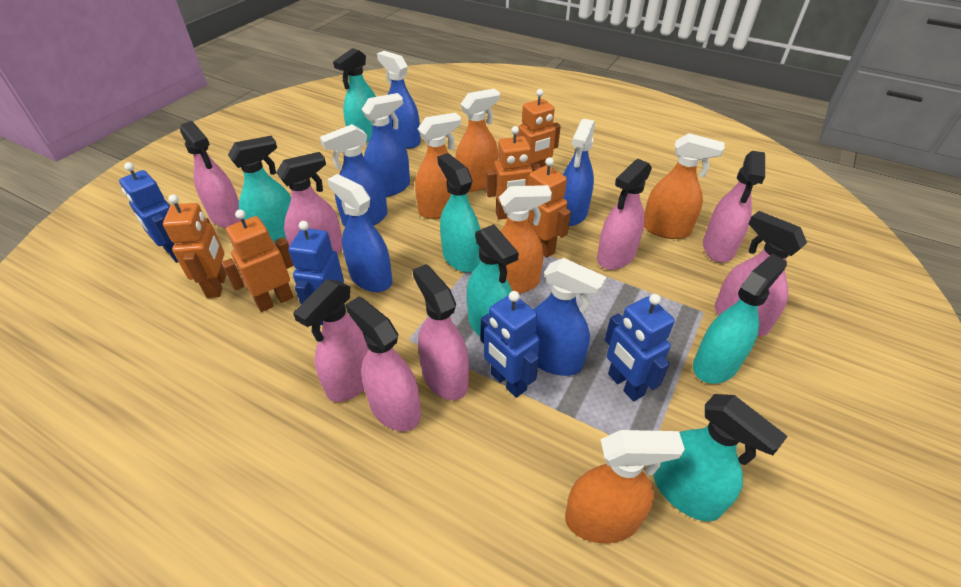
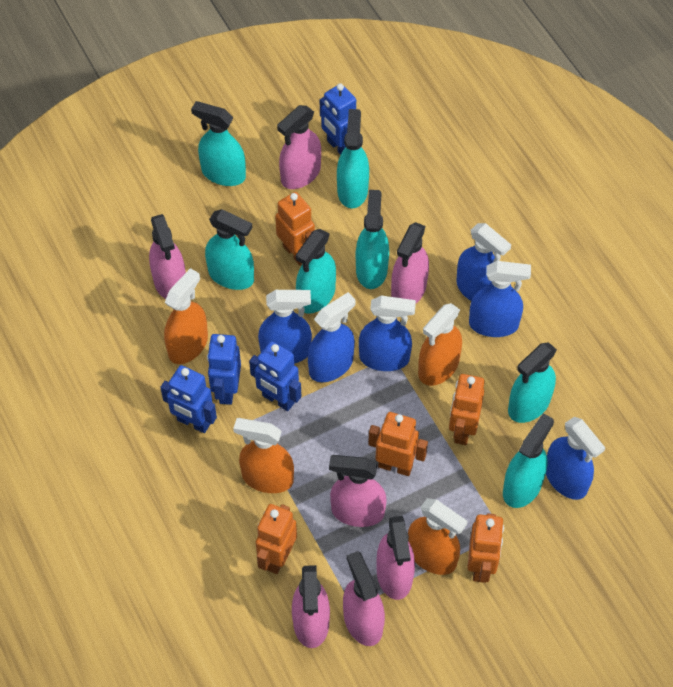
orange spray bottle: 5 -> 4
pink spray bottle: 8 -> 7
turquoise spray bottle: 6 -> 7

